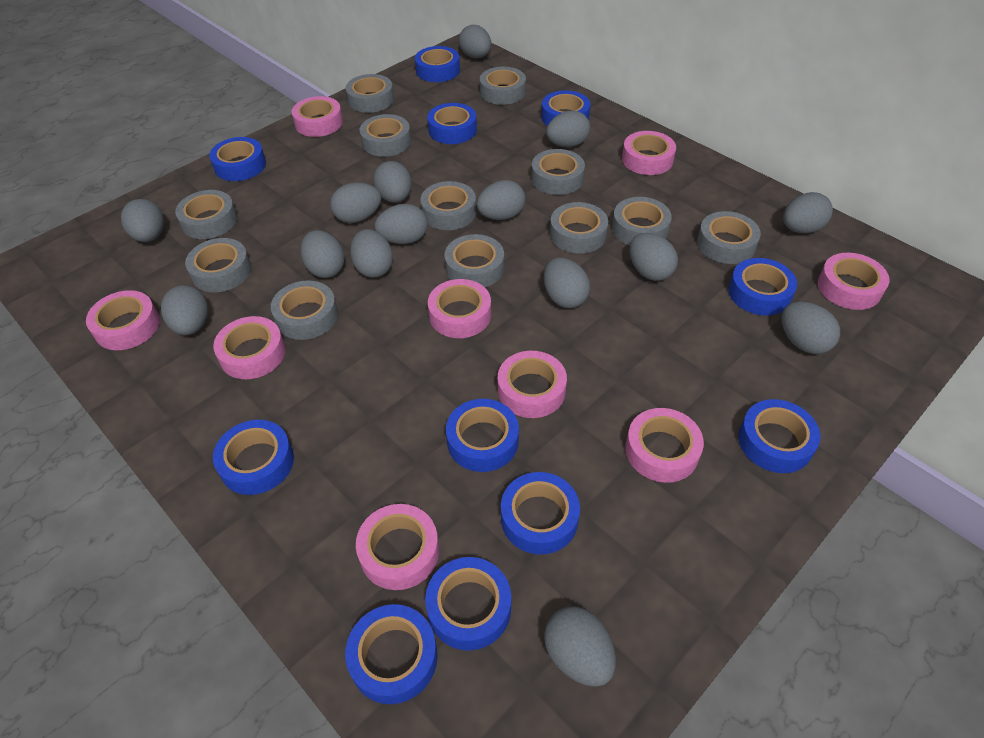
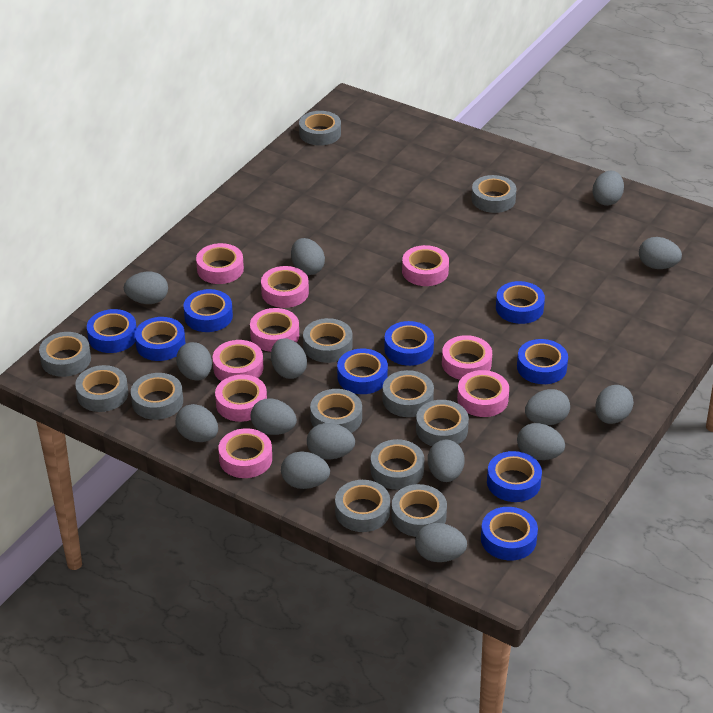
blue tape: 11 -> 9

